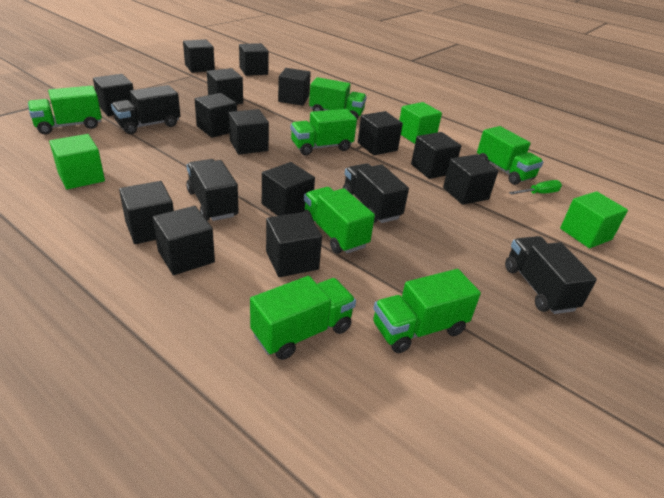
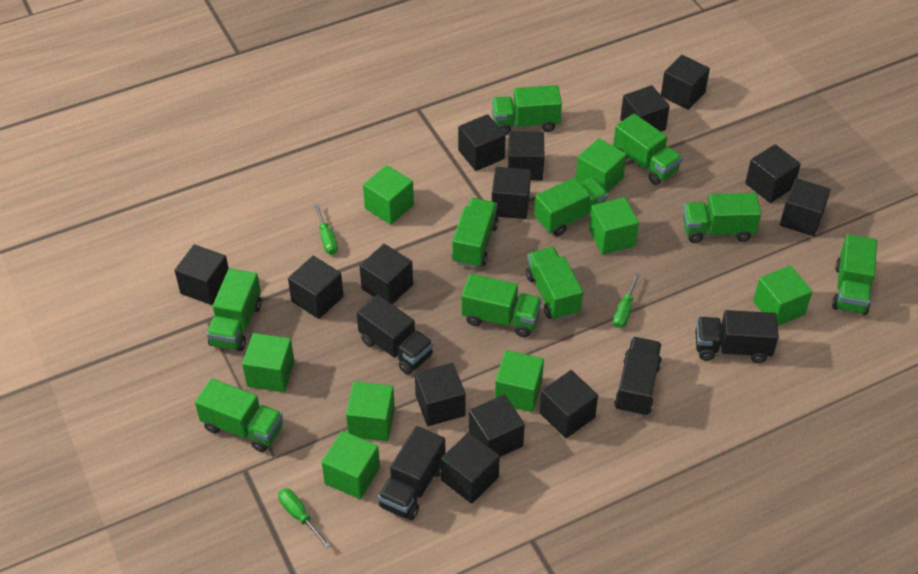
green cube: 3 -> 8
green screwdriver: 1 -> 3
green truck: 7 -> 10

